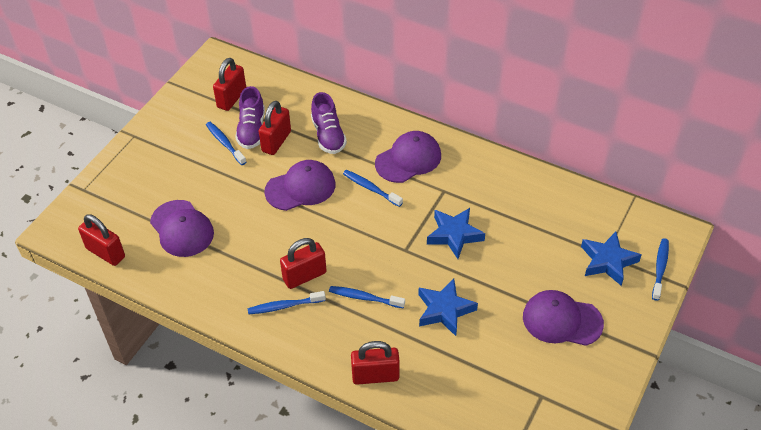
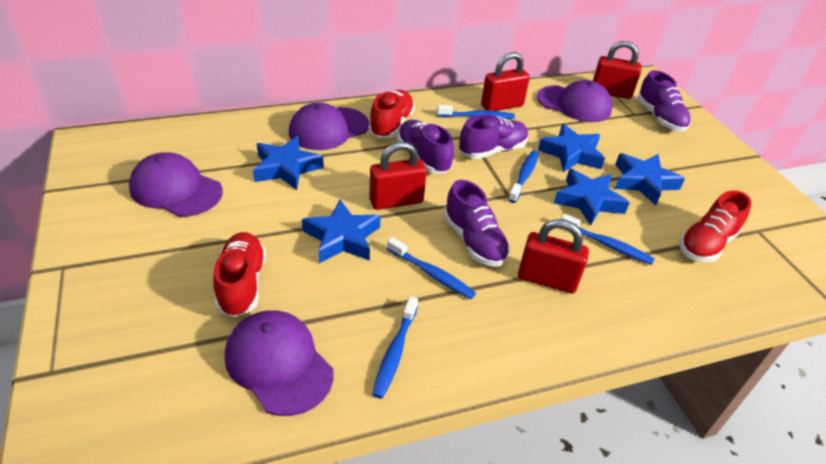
blue star: 3 -> 5
purple shoe: 2 -> 4
red padlock: 5 -> 4
red shoe: 0 -> 3

